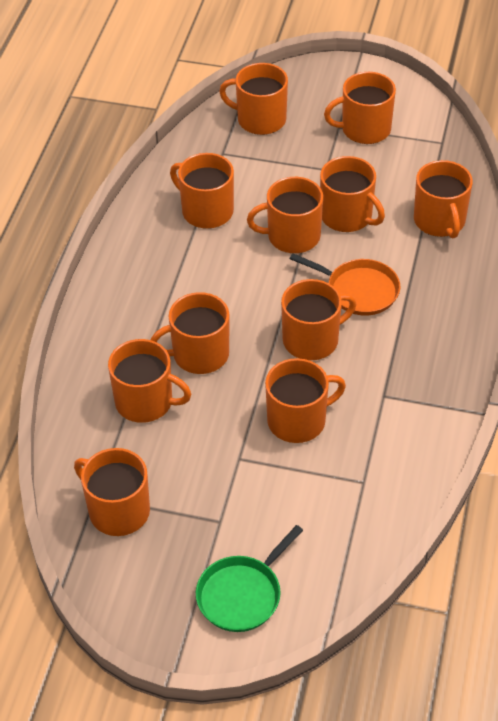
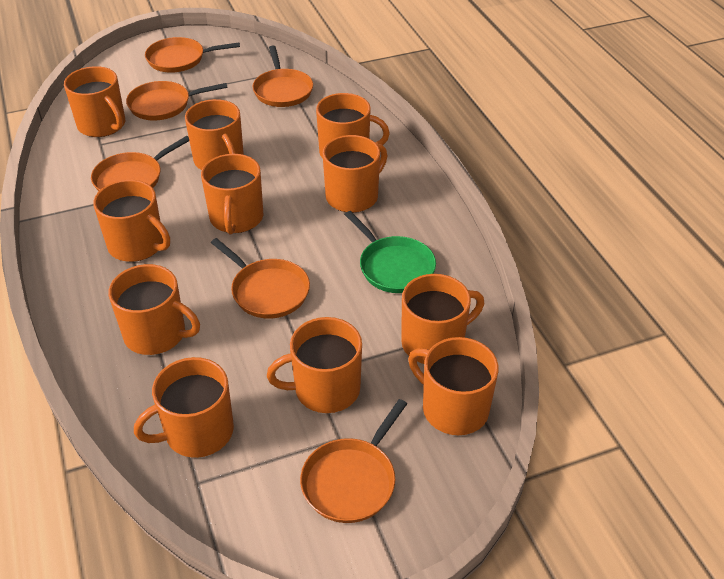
orange pan: 1 -> 6

